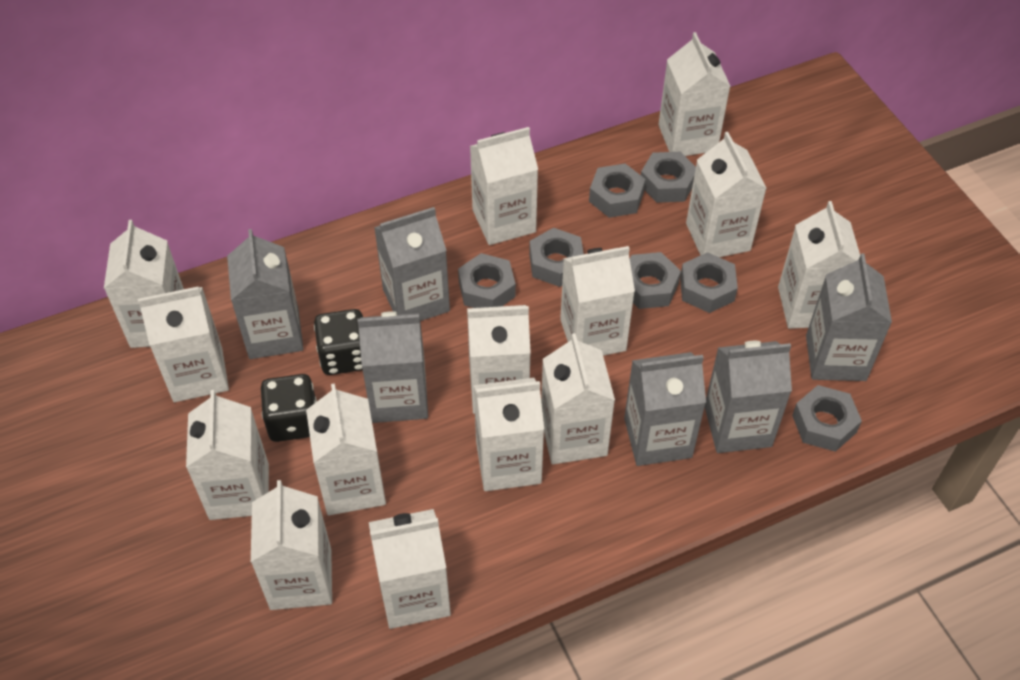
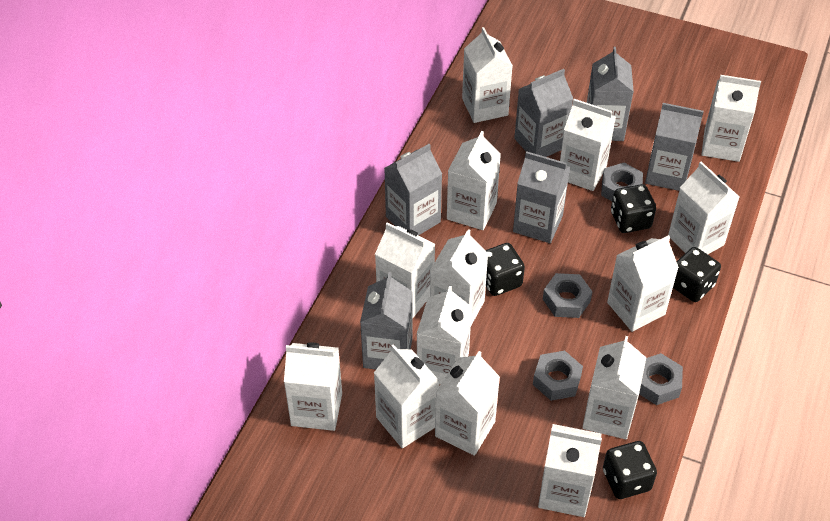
black dice: 2 -> 4
grey nut: 7 -> 4

